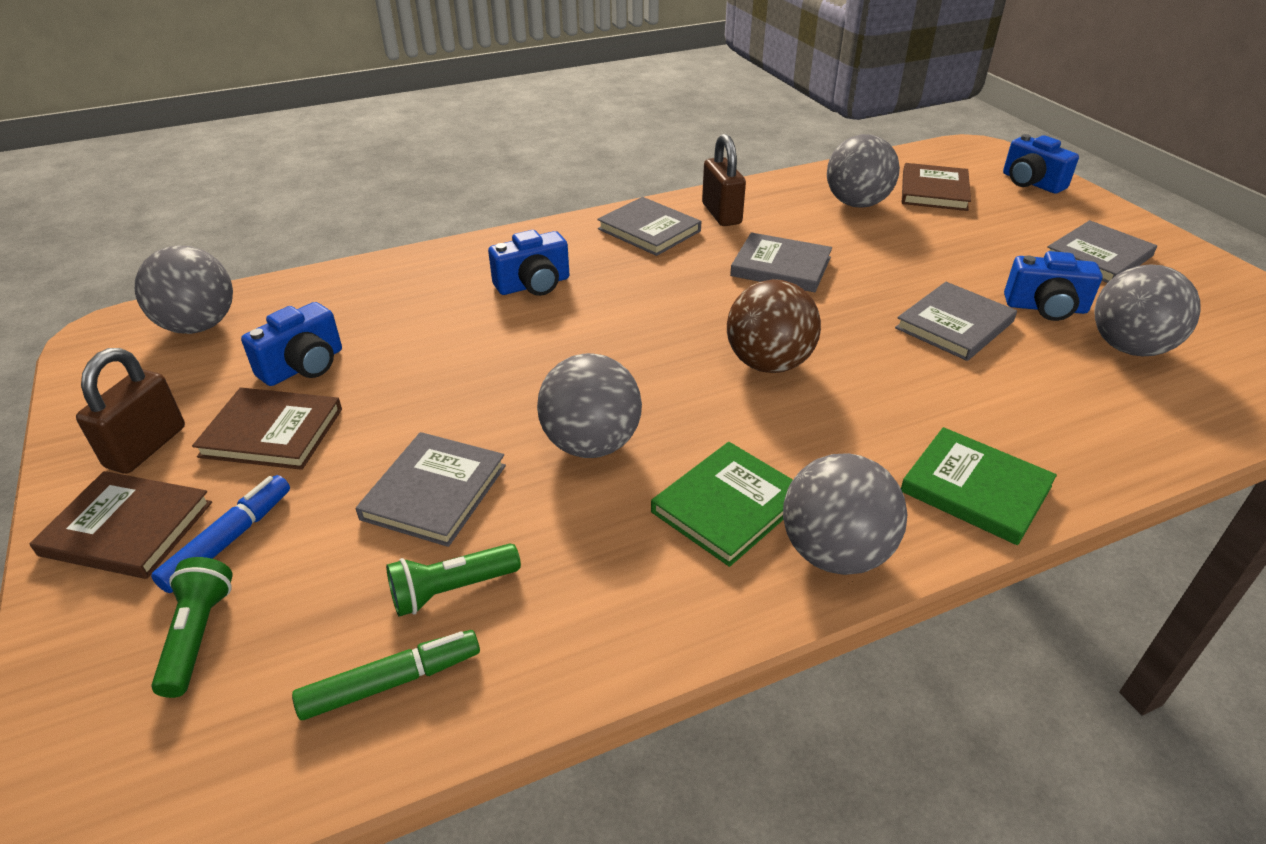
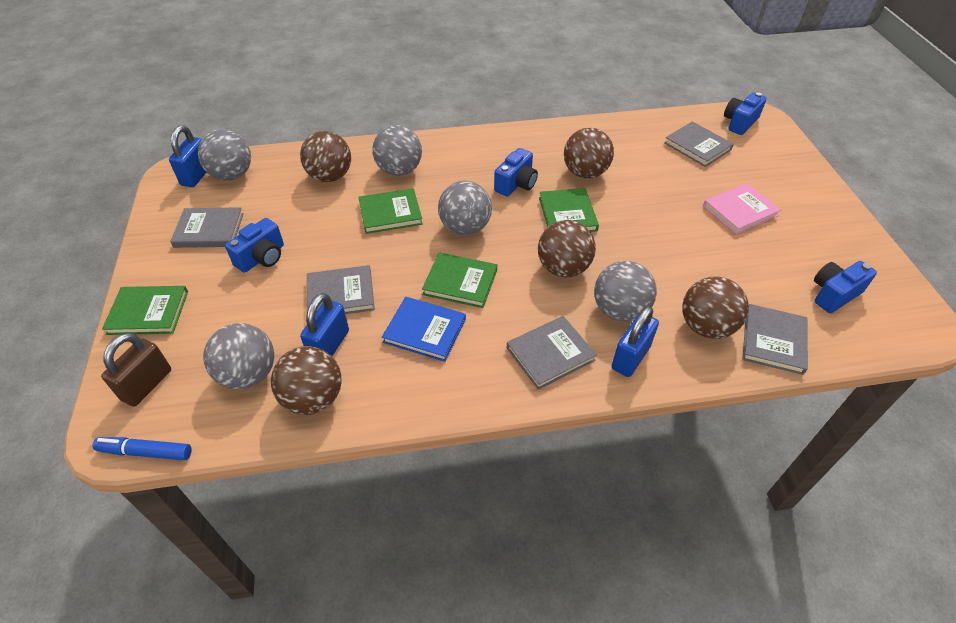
blue book: 0 -> 1
blue padlock: 0 -> 3
brown ball: 1 -> 5
brown book: 3 -> 0
brown padlock: 2 -> 1
green book: 2 -> 4
green flashlight: 2 -> 0
green marker: 1 -> 0
pink book: 0 -> 1

